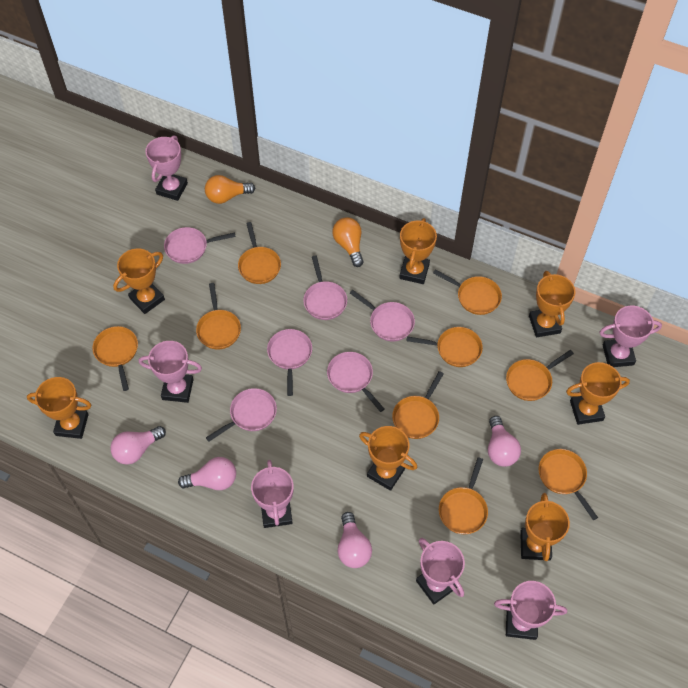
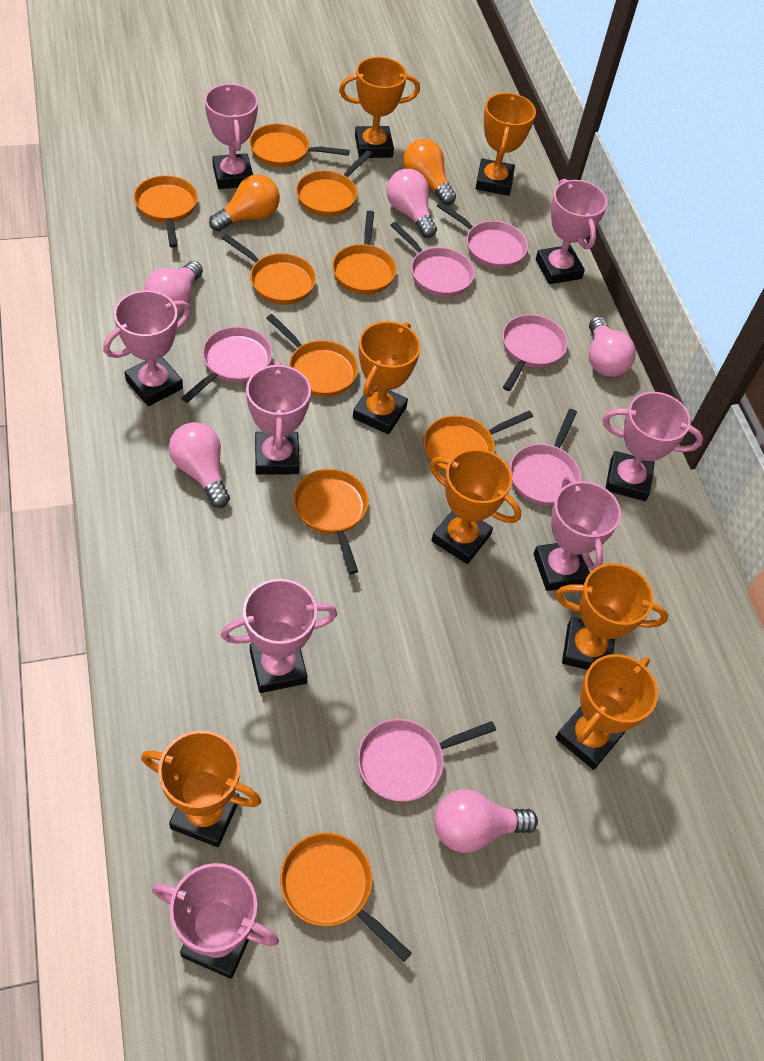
pink light bulb: 4 -> 5
pink trophy: 6 -> 8

